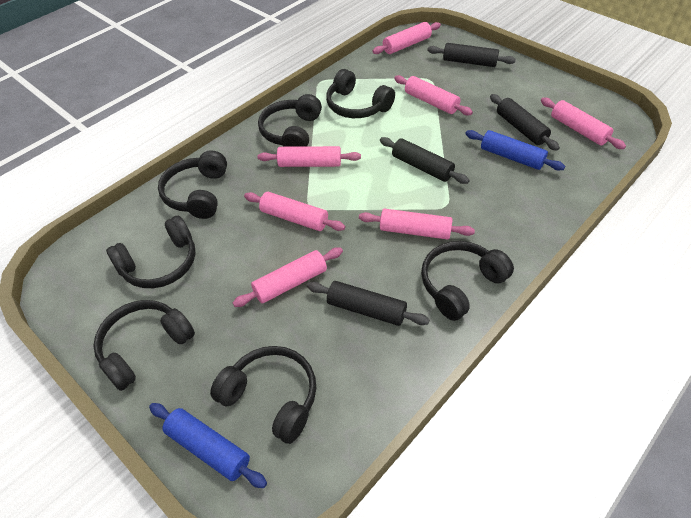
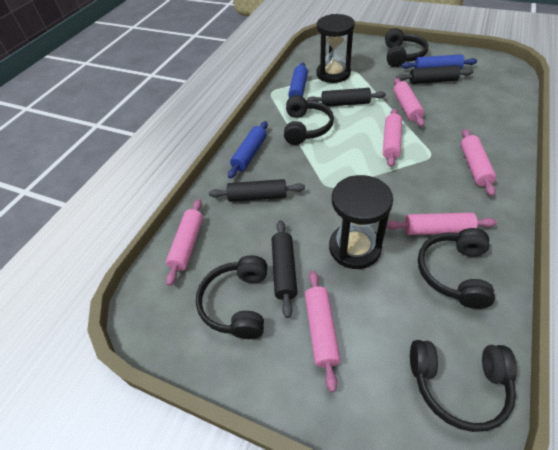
black headphones: 7 -> 5
black hourglass: 0 -> 2
blue rolling pin: 2 -> 3
pink rolling pin: 7 -> 6

